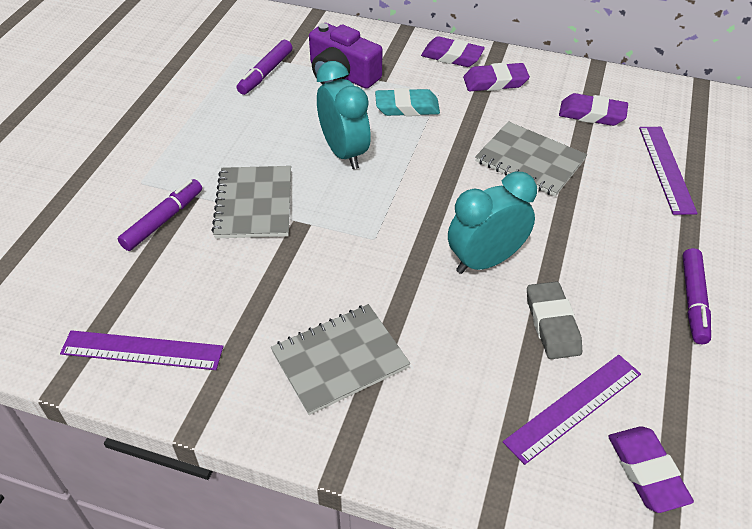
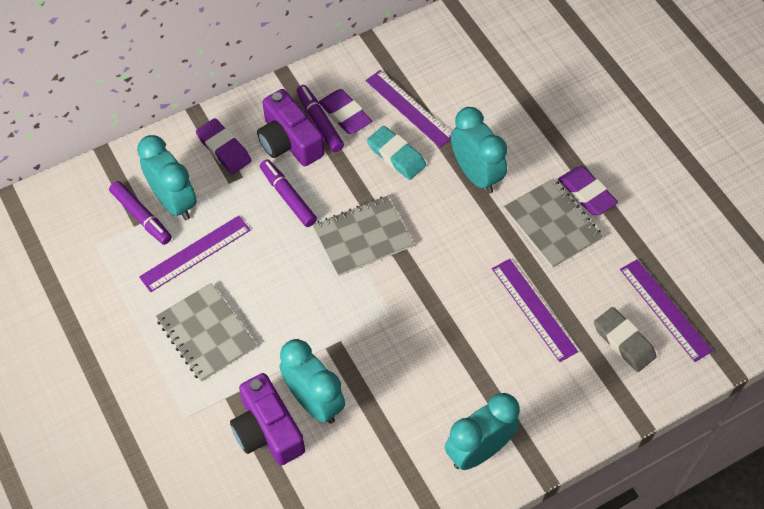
purple camera: 1 -> 2
purple eraser: 4 -> 3
purple ruler: 3 -> 4
turquoise clock: 2 -> 4

